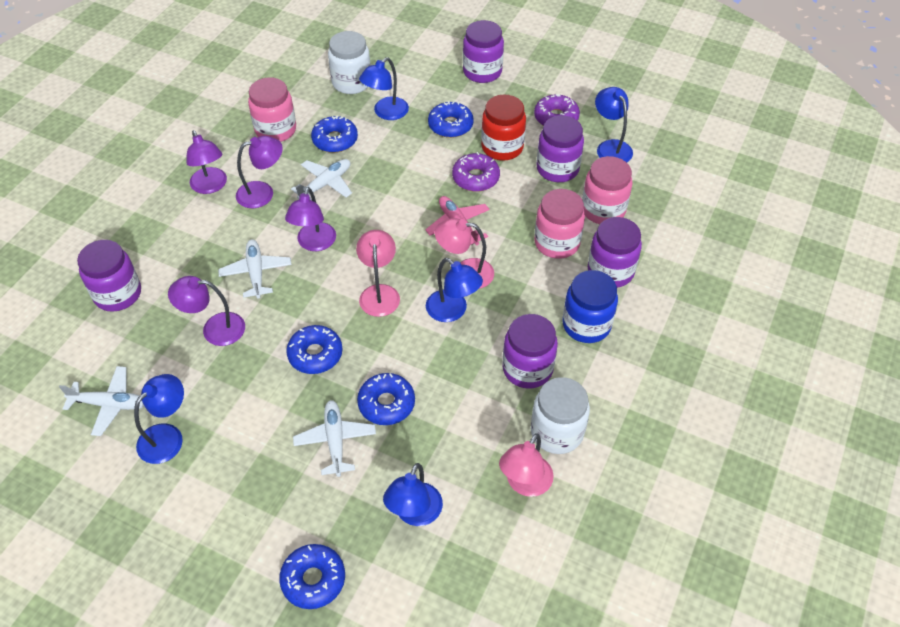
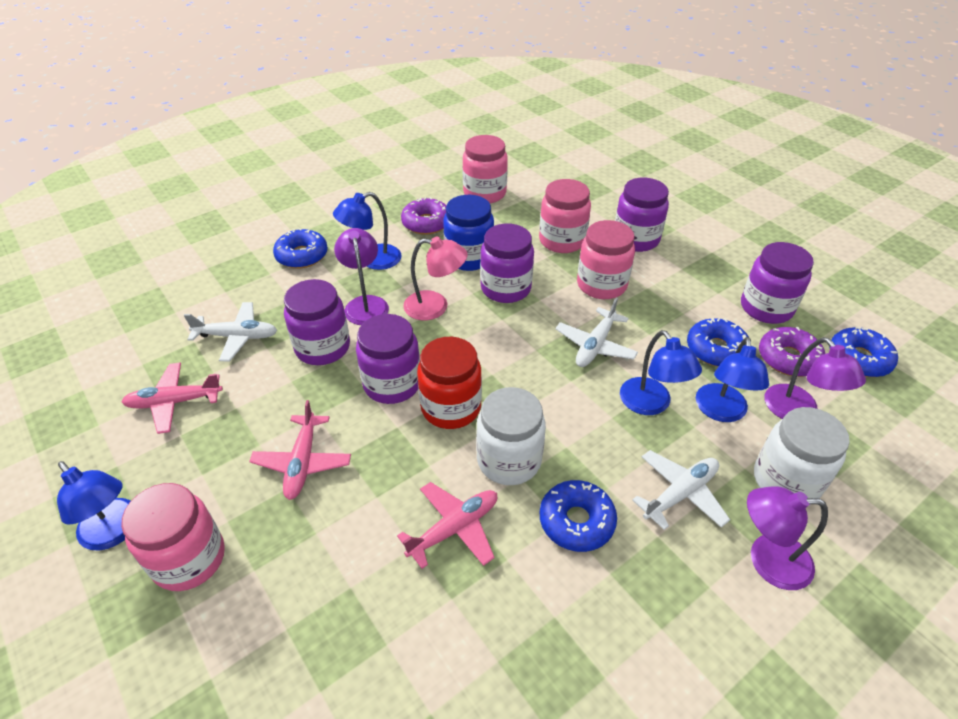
blue donut: 5 -> 4
blue lamp: 5 -> 4
pink jar: 3 -> 4
pink lamp: 3 -> 1
pink plane: 1 -> 3
purple lamp: 4 -> 3
white plane: 4 -> 3

